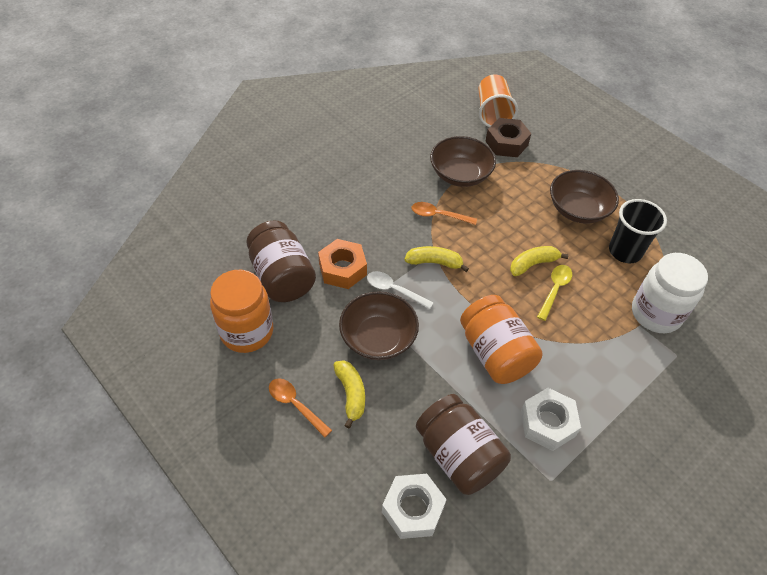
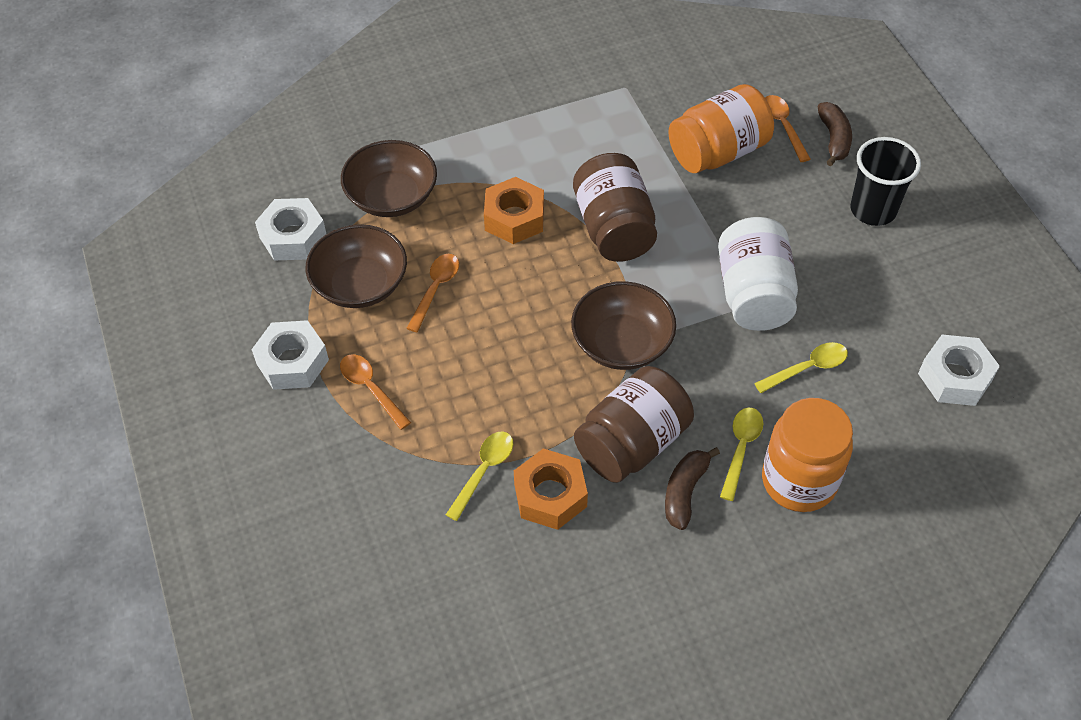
brown banana: 0 -> 2
brown nut: 1 -> 0
orange cup: 1 -> 0
orange nut: 1 -> 2
orange spoon: 2 -> 3
white nut: 2 -> 3
white spoon: 1 -> 0
yellow banana: 3 -> 0
yellow spoon: 1 -> 3

